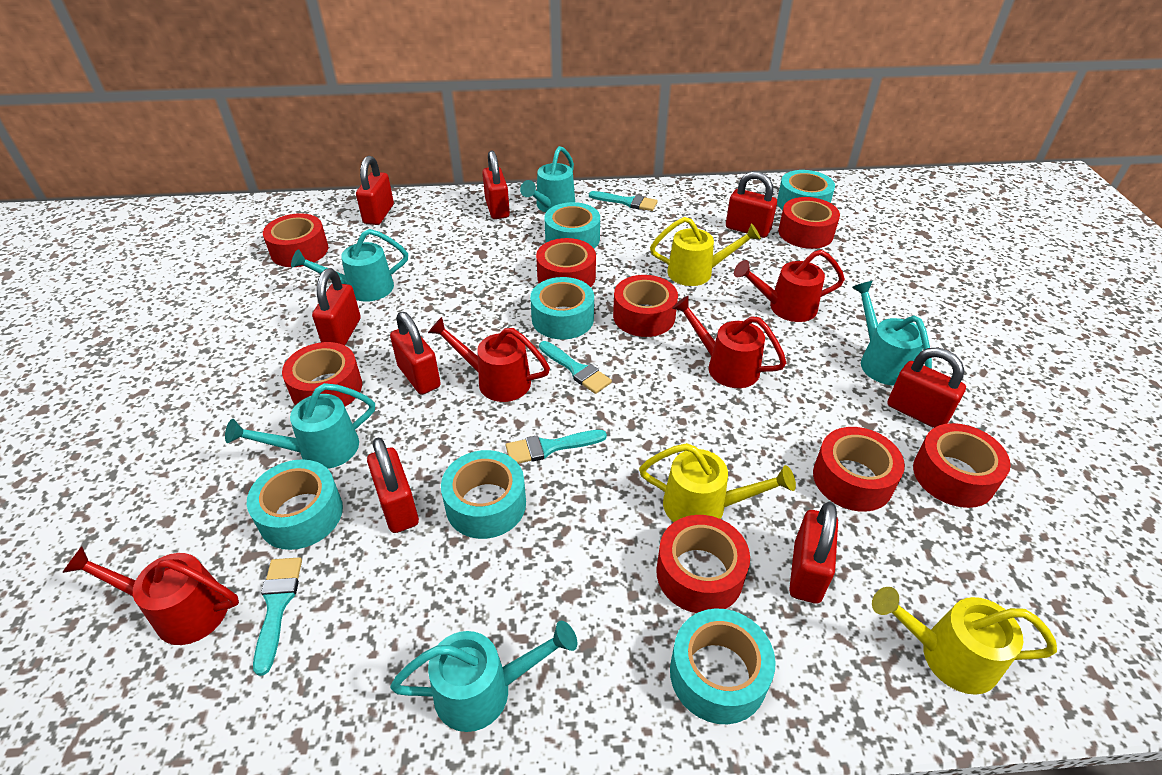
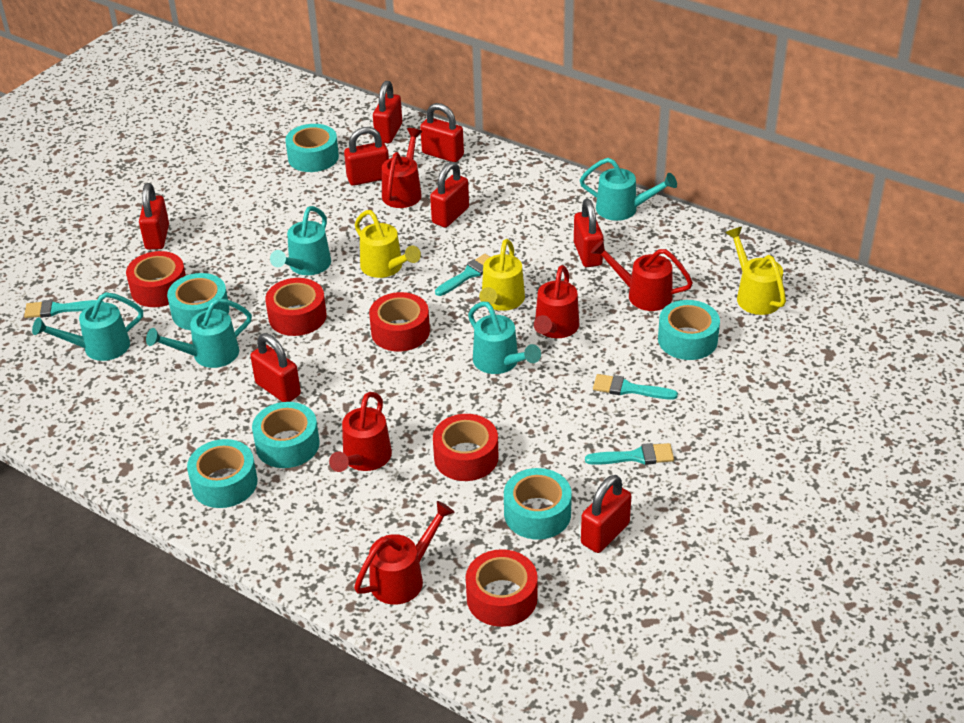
red tape: 8 -> 5
red watering can: 4 -> 5

